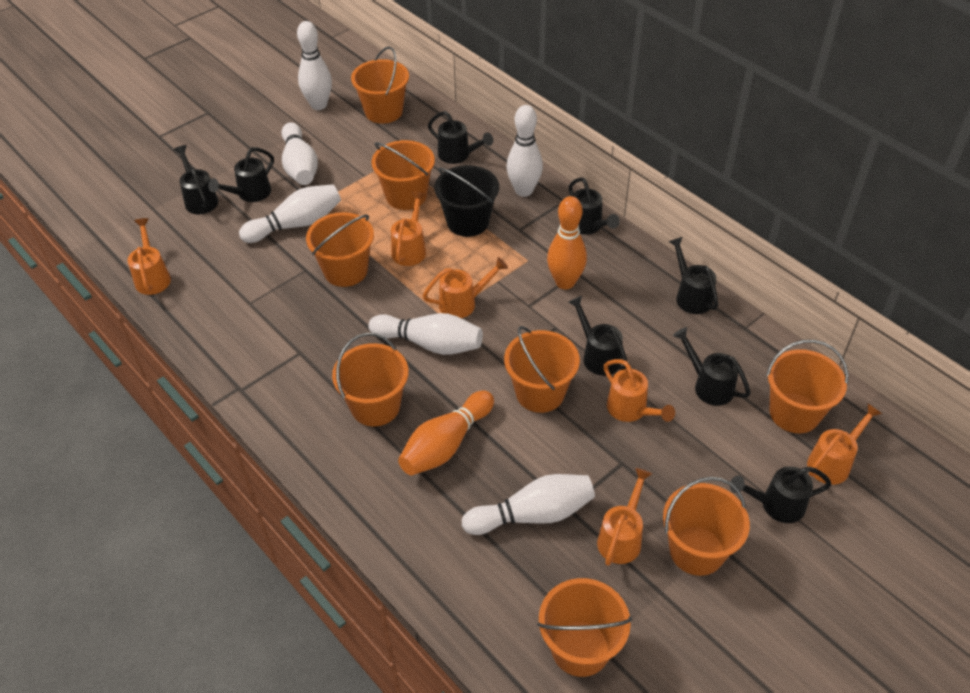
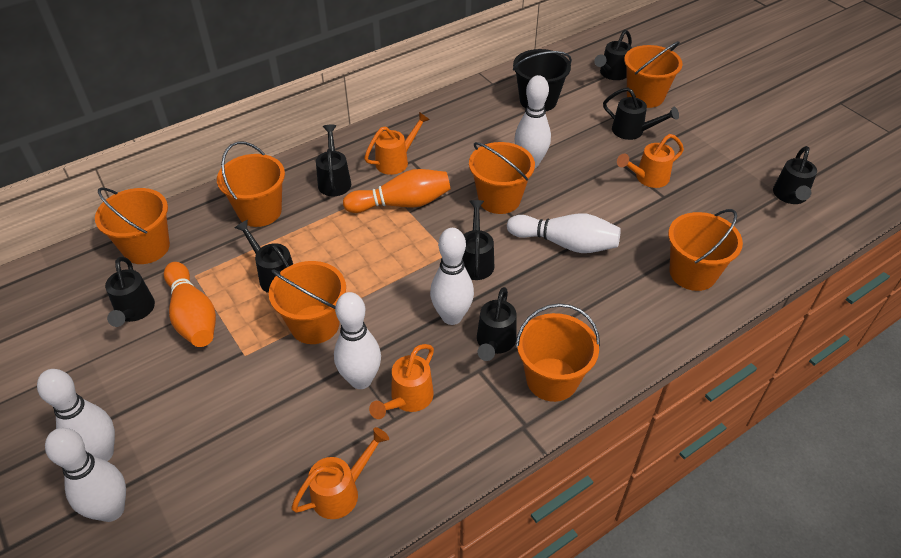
orange bucket: 8 -> 7
orange watering can: 6 -> 4

